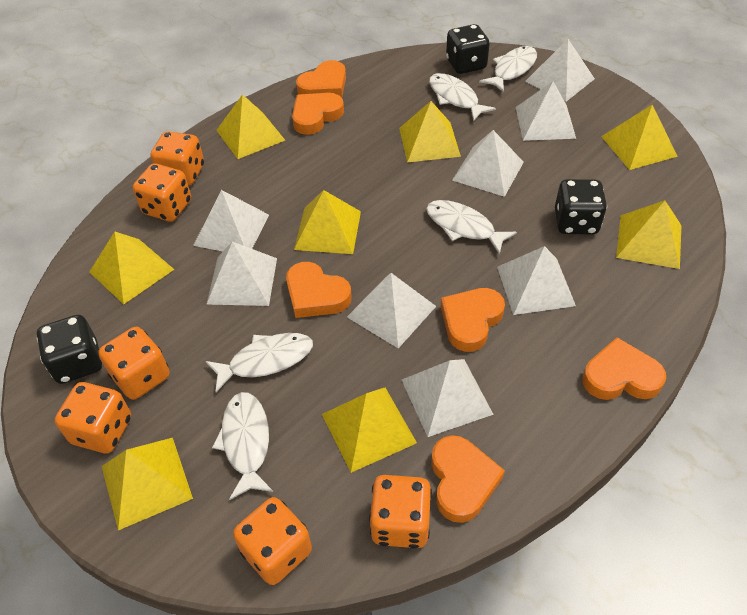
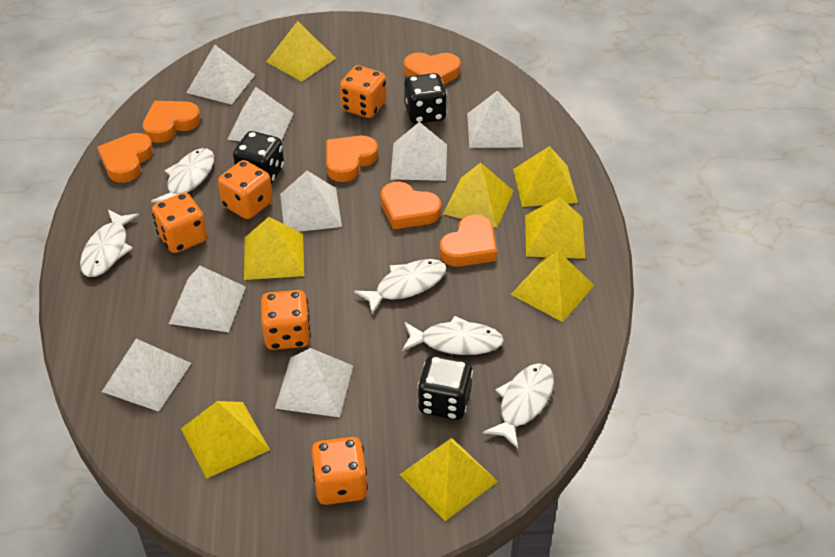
orange dice: 6 -> 5

